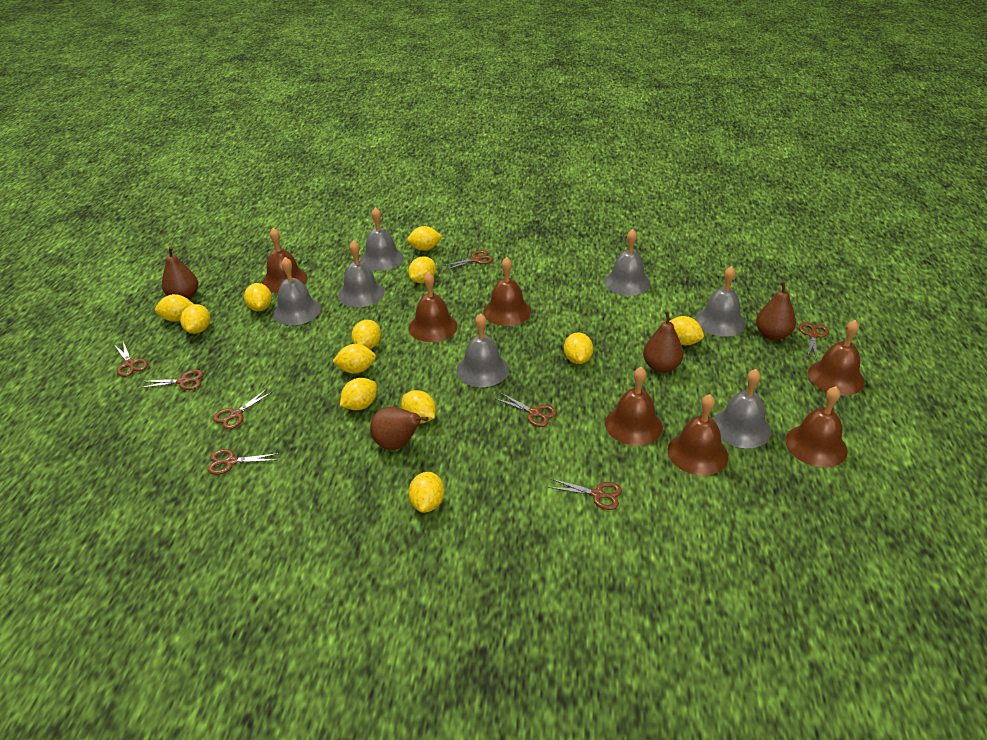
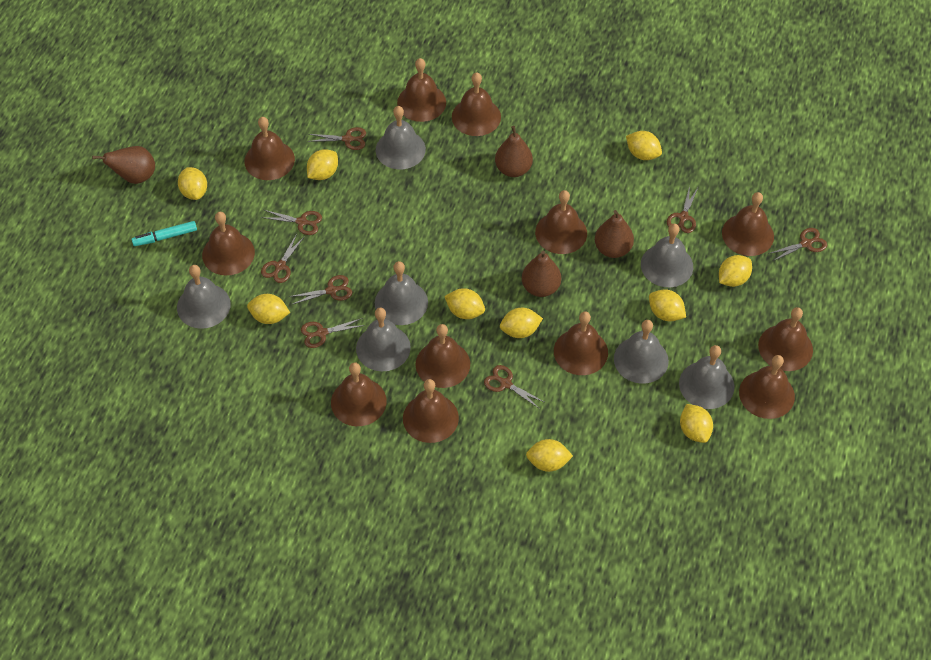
brown bell: 7 -> 12
turquoise marker: 0 -> 1
yellow lemon: 12 -> 10

